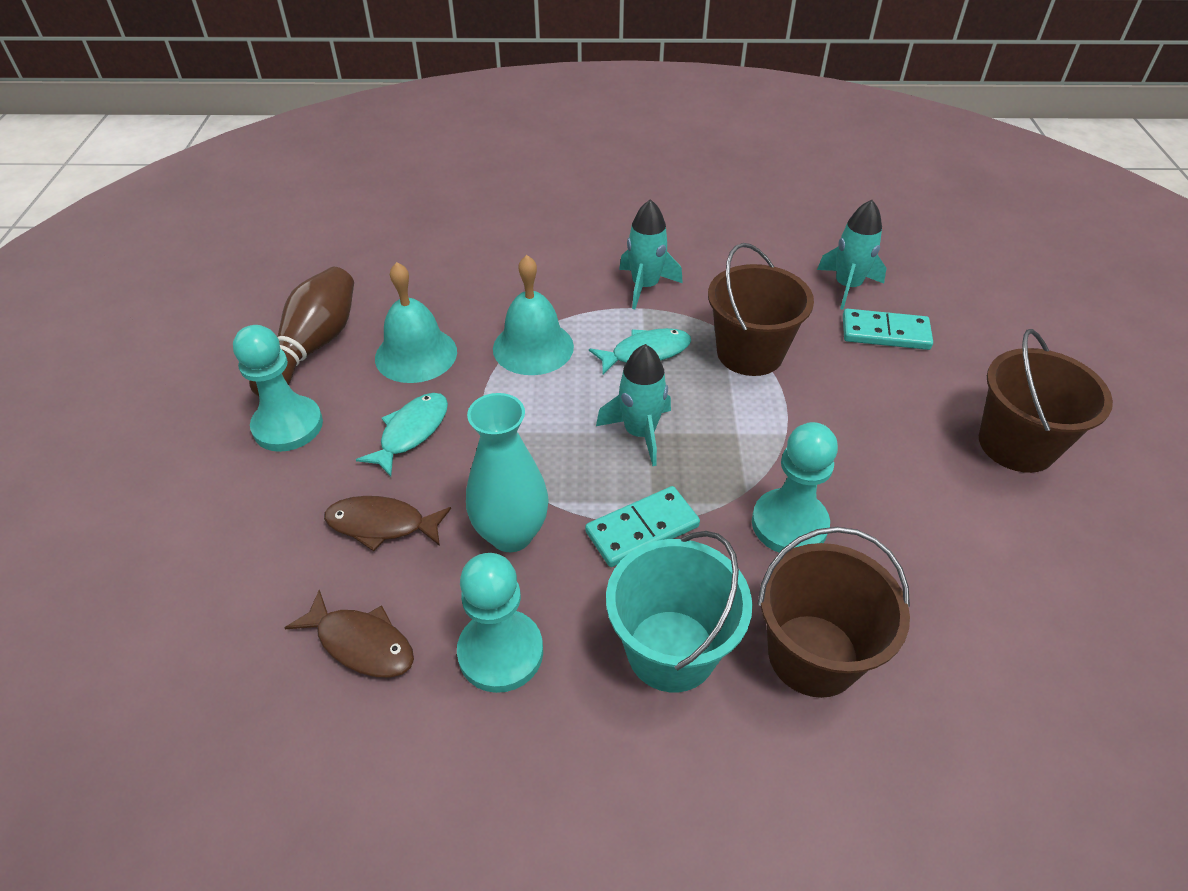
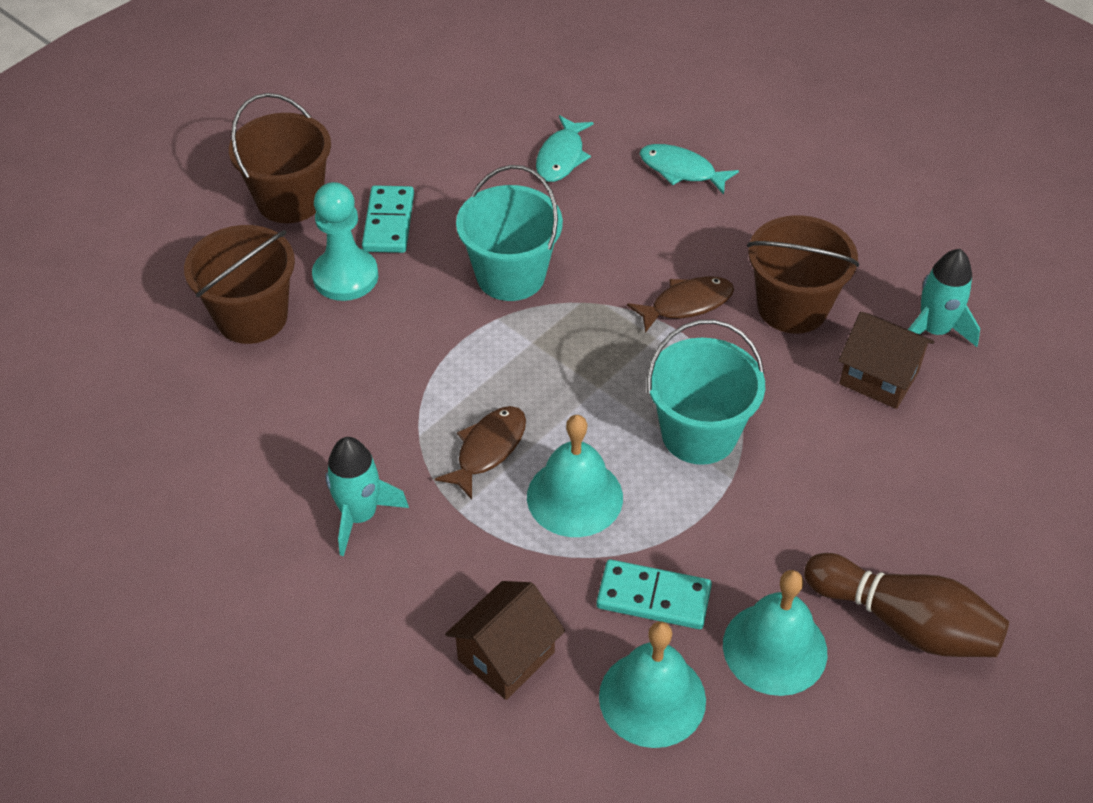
brown house: 0 -> 2
turquoise bell: 2 -> 3
turquoise bucket: 1 -> 2
turquoise pawn: 3 -> 1
turquoise rocket: 3 -> 2
turquoise vase: 1 -> 0

